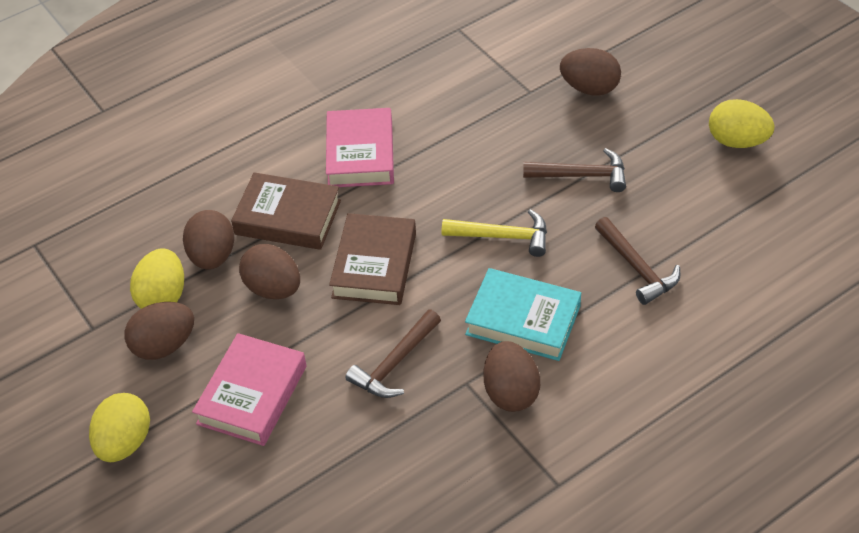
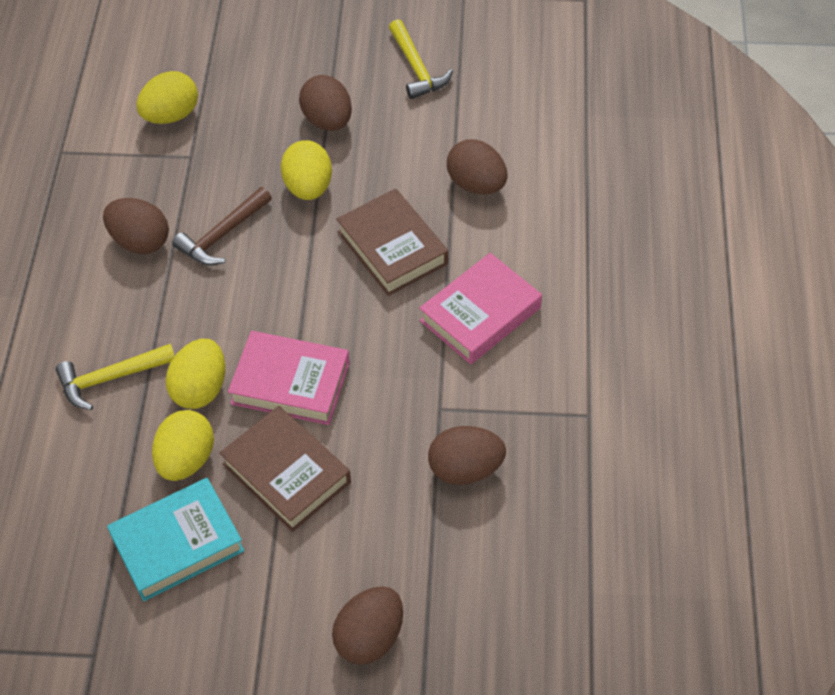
brown hammer: 3 -> 1
yellow egg: 3 -> 4
yellow hammer: 1 -> 2

